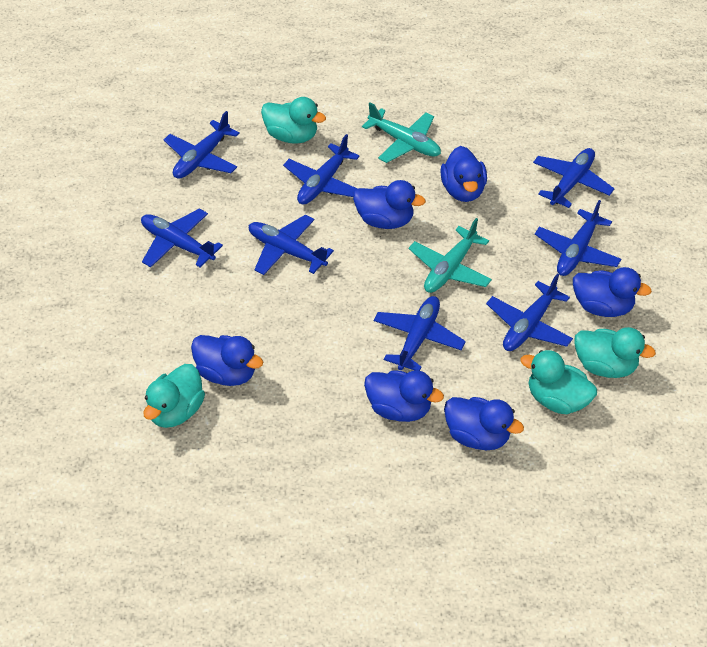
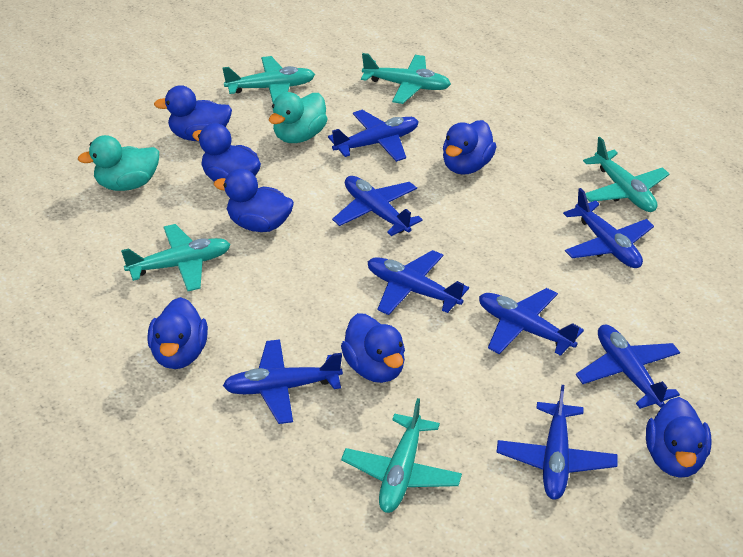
blue duck: 6 -> 7
turquoise duck: 4 -> 2
turquoise plane: 2 -> 5

